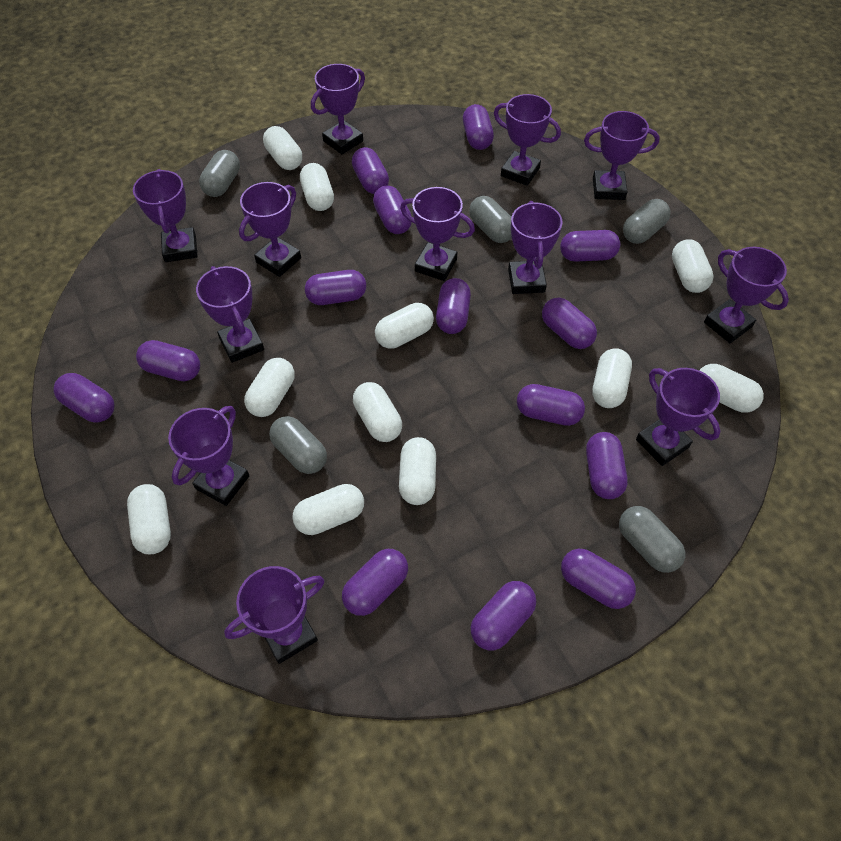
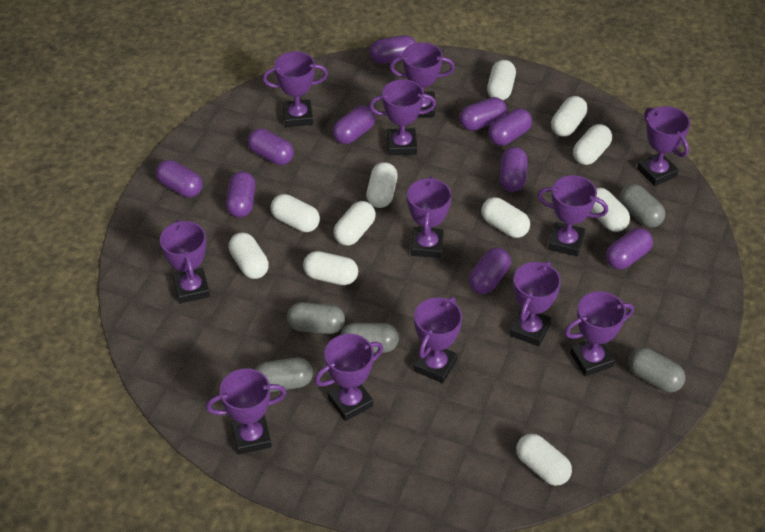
purple capsule: 14 -> 10

